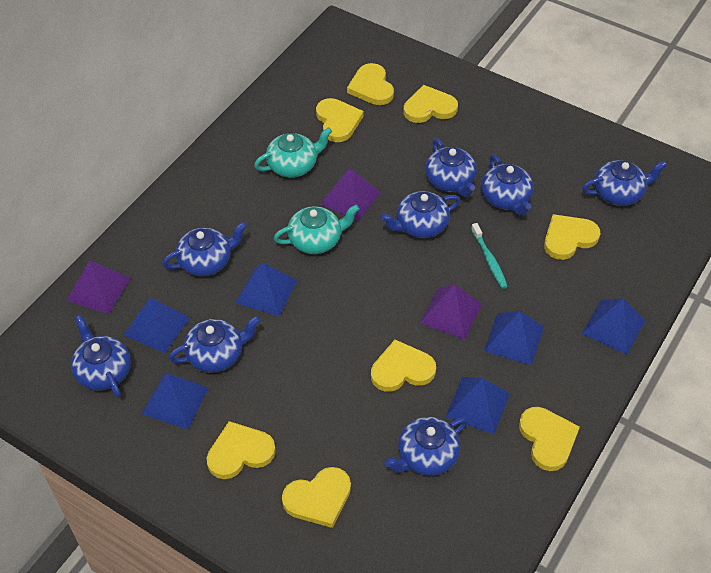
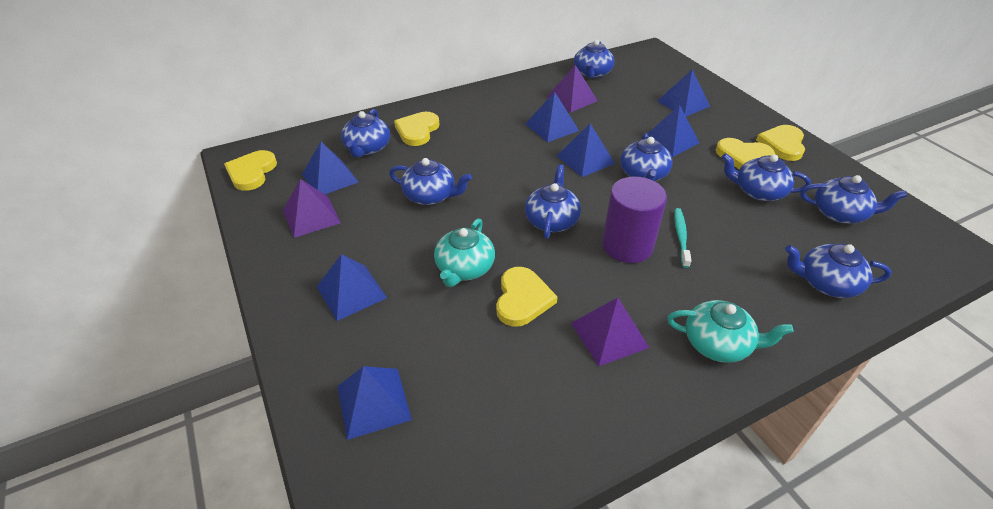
blue pyramid: 6 -> 7
purple cylinder: 0 -> 1
yellow heart: 8 -> 5

